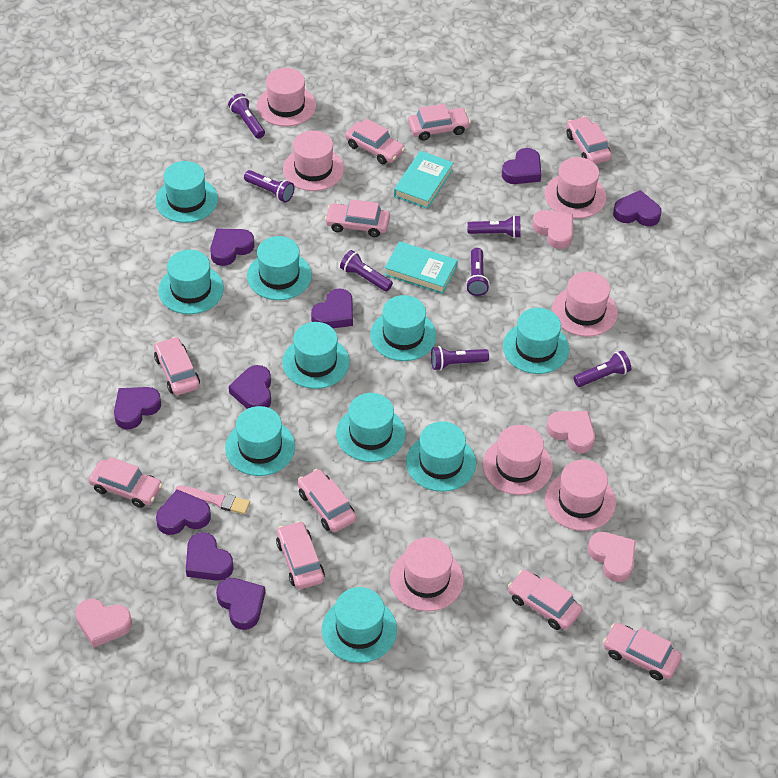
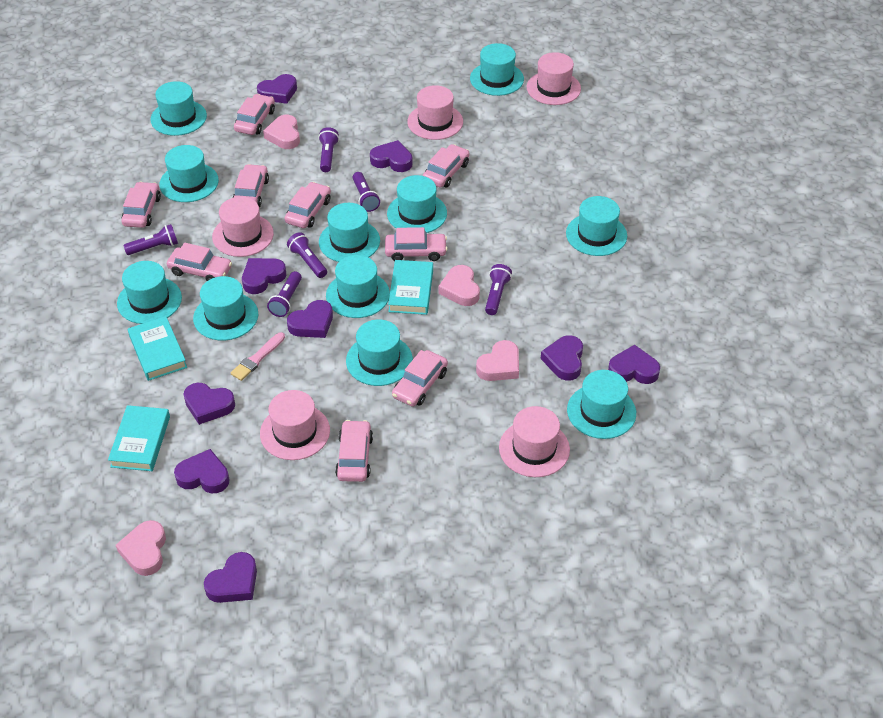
pink car: 10 -> 9
pink hat: 7 -> 5
purple flashlight: 7 -> 6
turquoise book: 2 -> 3
turquoise hat: 10 -> 11

